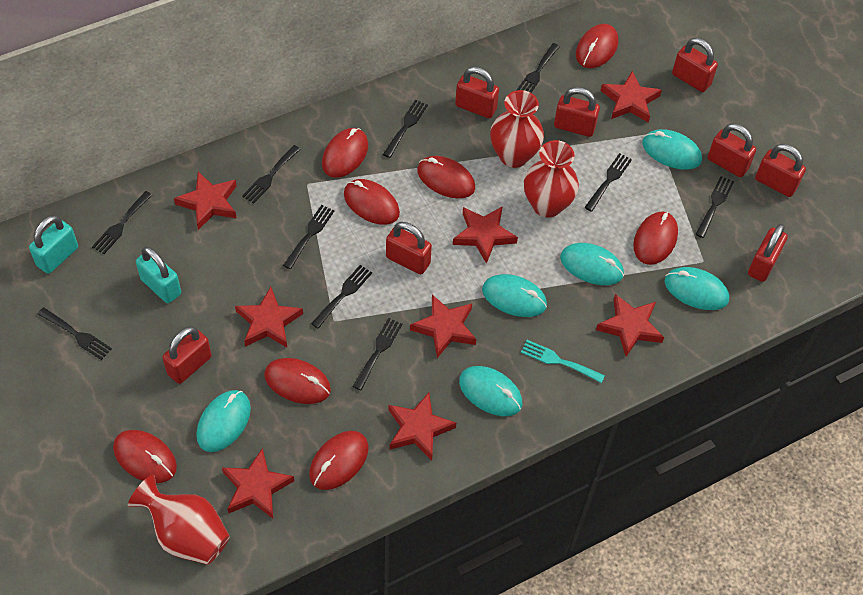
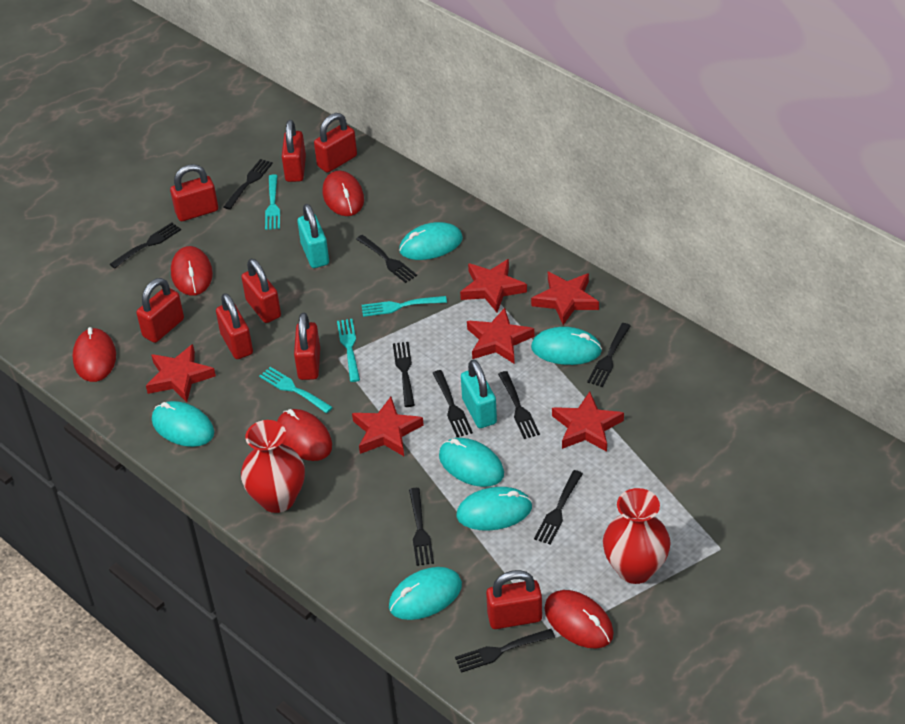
red mouse: 8 -> 5
red star: 8 -> 6
red vase: 3 -> 2
turquoise fork: 1 -> 4

